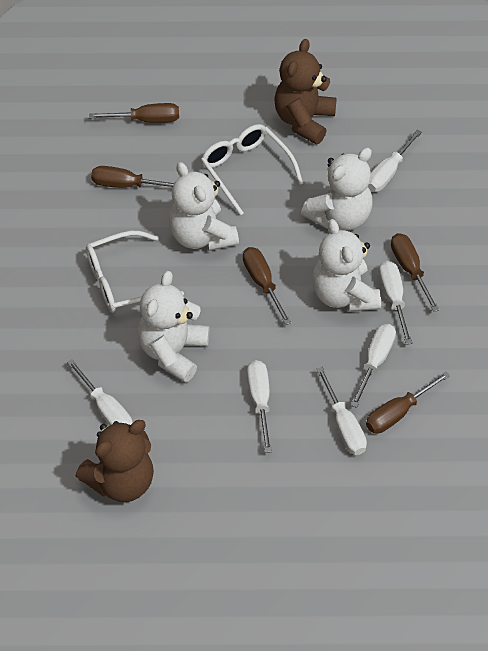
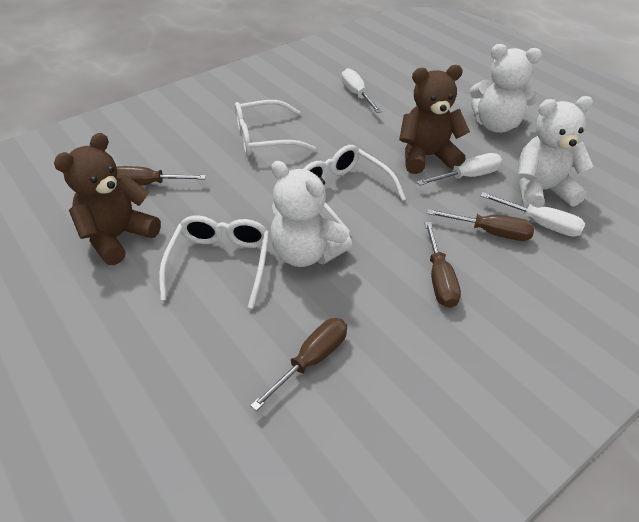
brown screwdriver: 5 -> 4
white glasses: 2 -> 3
white screwdriver: 6 -> 3
white teddy bear: 4 -> 3

